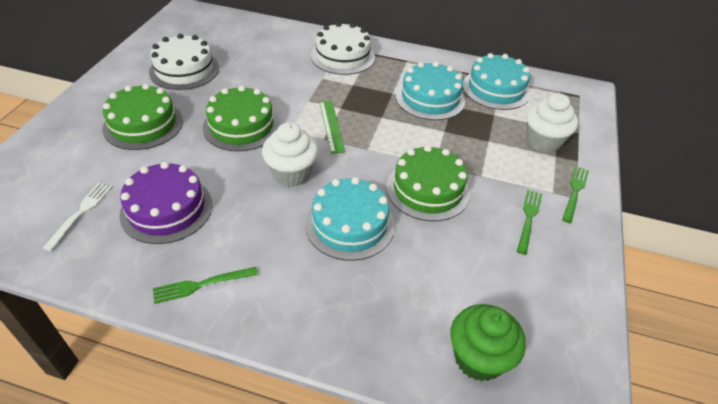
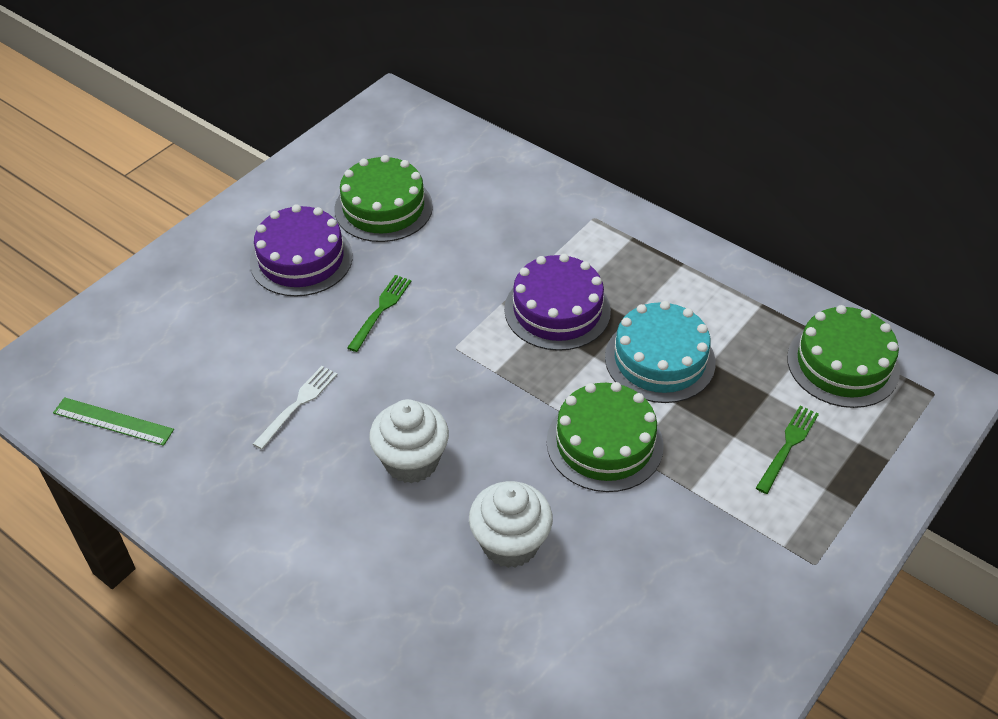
green cupcake: 1 -> 0
green fork: 3 -> 2
purple cake: 1 -> 2
turquoise cake: 3 -> 1
white cake: 2 -> 0

